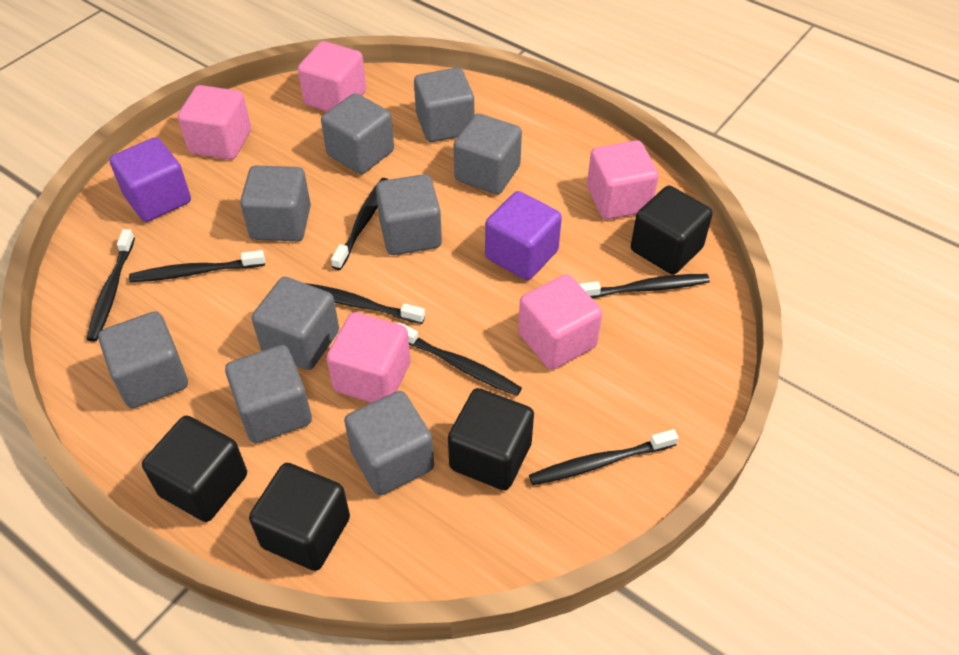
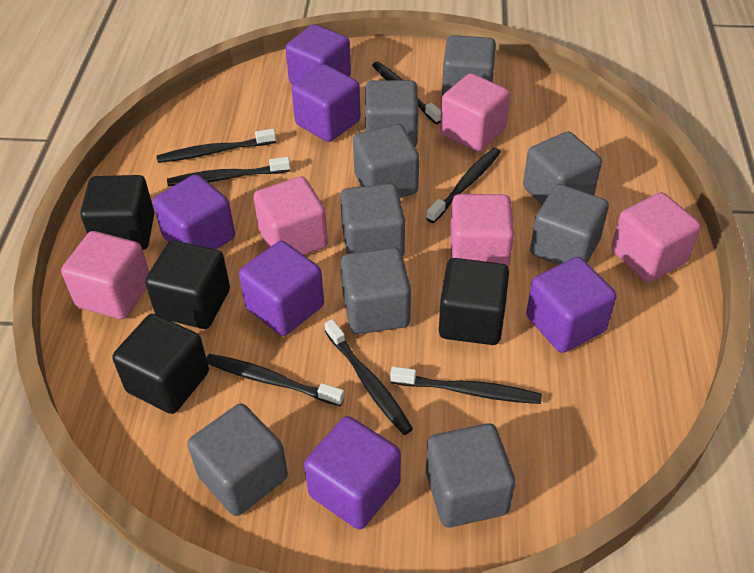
purple cube: 2 -> 6

